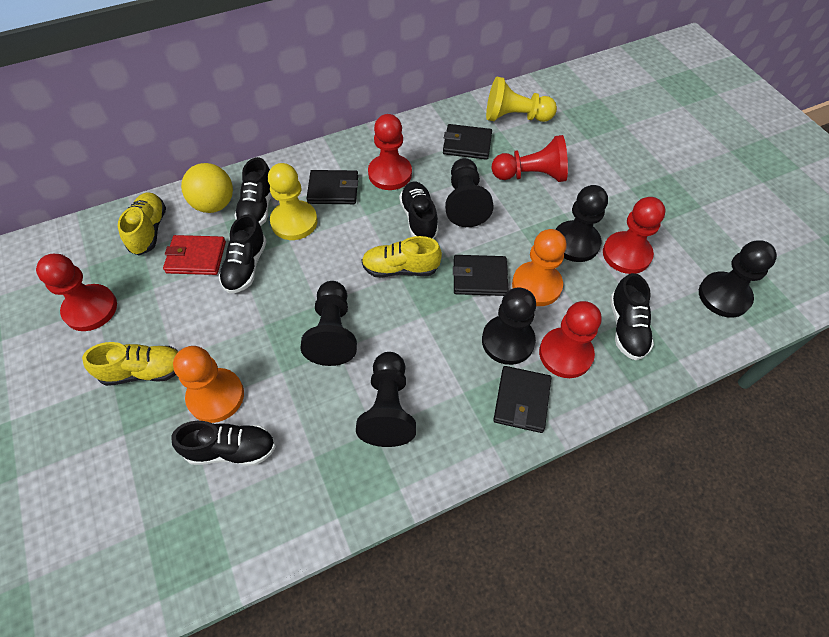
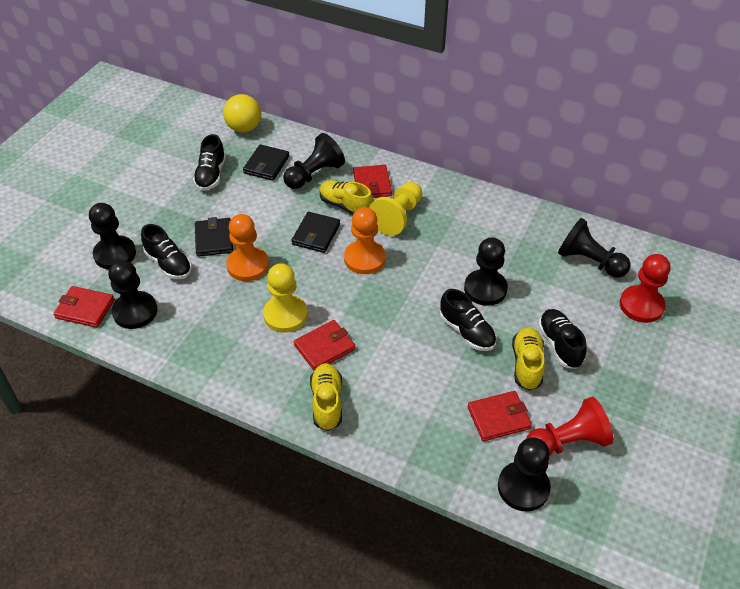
black shoe: 5 -> 4
black wallet: 4 -> 3
red pawn: 5 -> 2
red wallet: 1 -> 4

